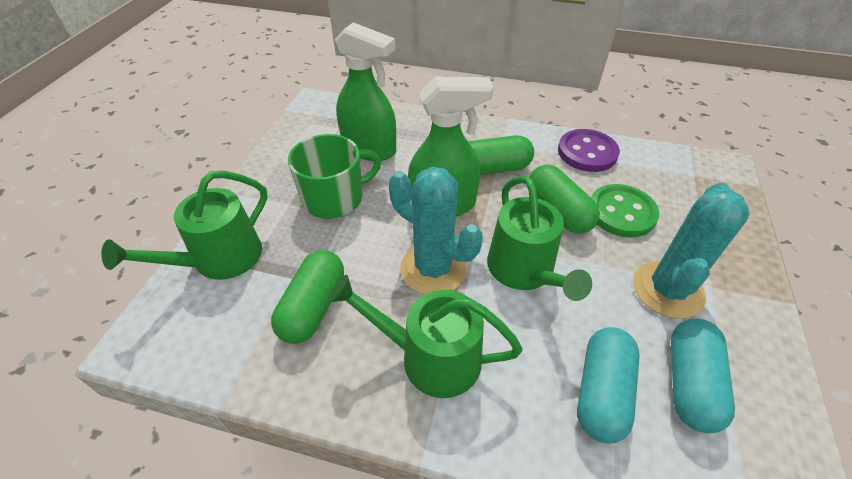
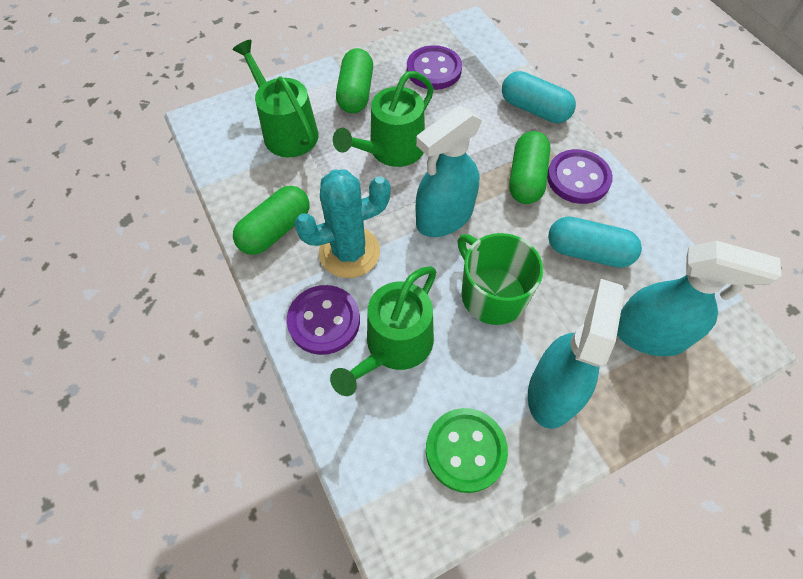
green spray bottle: 2 -> 0
purple button: 1 -> 3
turquoise cactus: 2 -> 1
turquoise spray bottle: 0 -> 3

